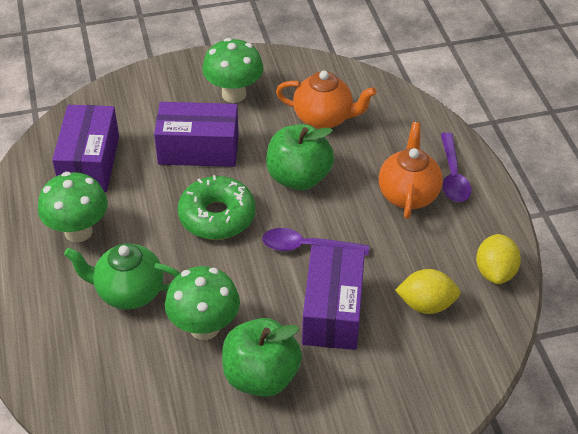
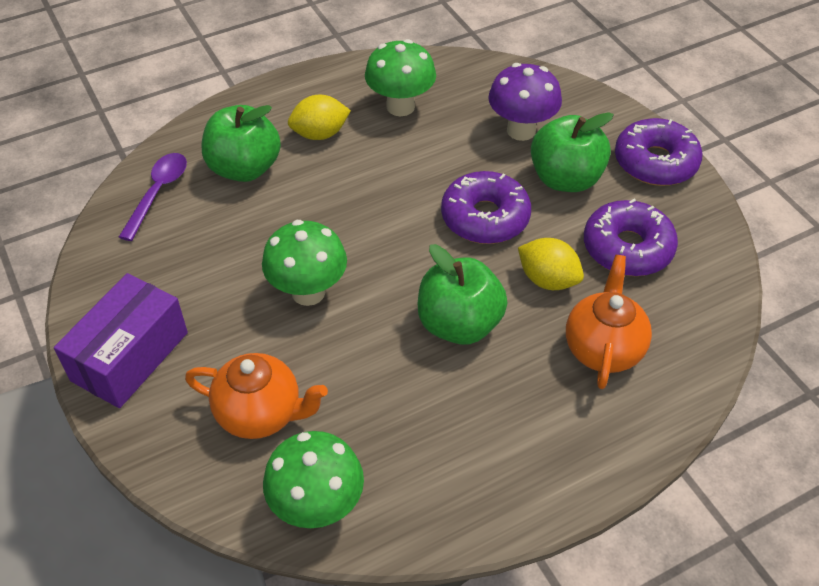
green apple: 2 -> 3
green donut: 1 -> 0
green teapot: 1 -> 0
purple box: 3 -> 1
purple donut: 0 -> 3
purple mushroom: 0 -> 1
purple spoon: 2 -> 1

